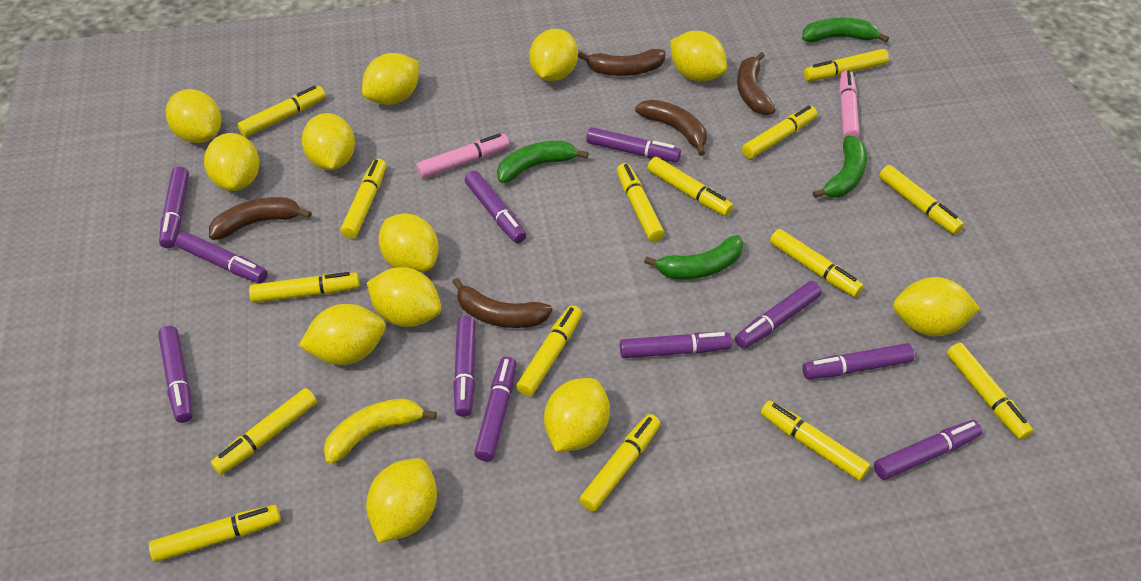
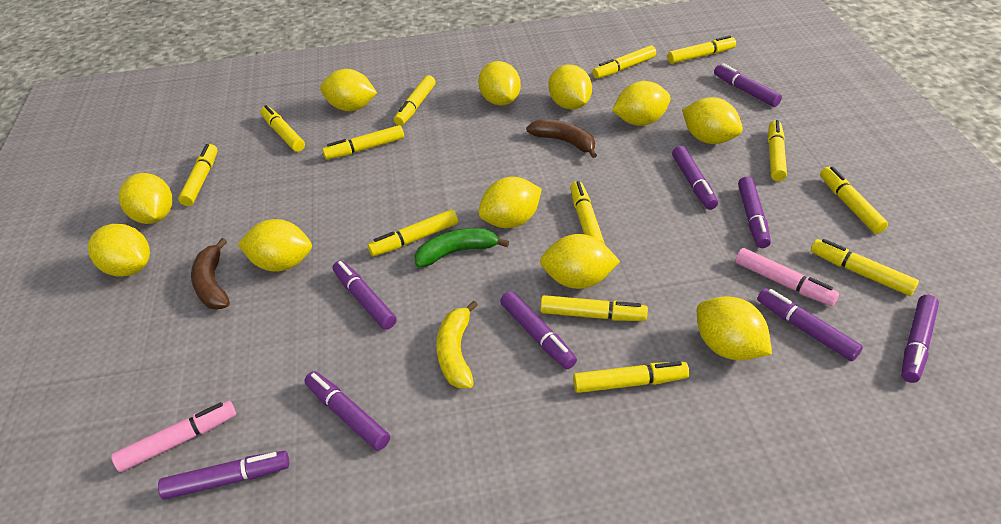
brown banana: 5 -> 2
green banana: 4 -> 1
purple marker: 11 -> 9
yellow lemon: 12 -> 11
yellow marker: 15 -> 13

